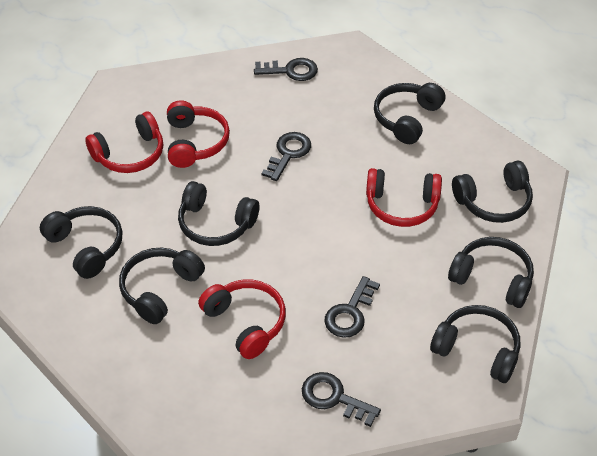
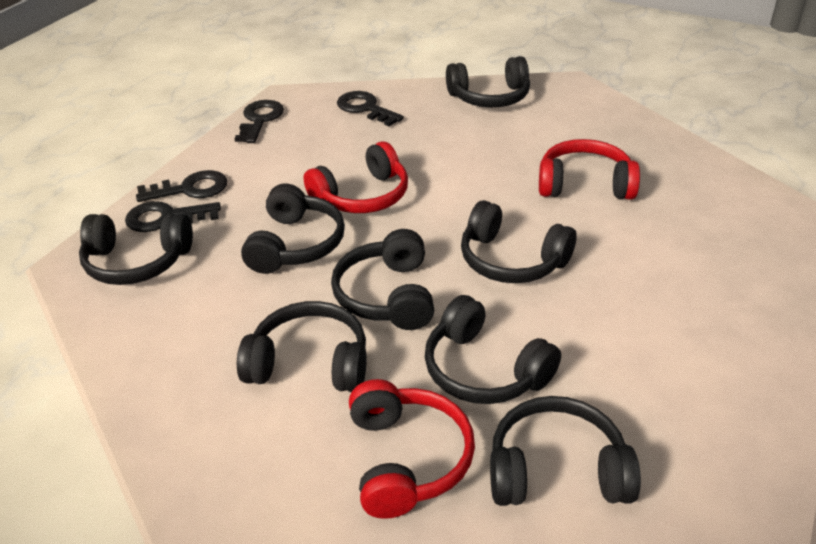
black headphones: 7 -> 8
red headphones: 4 -> 3

